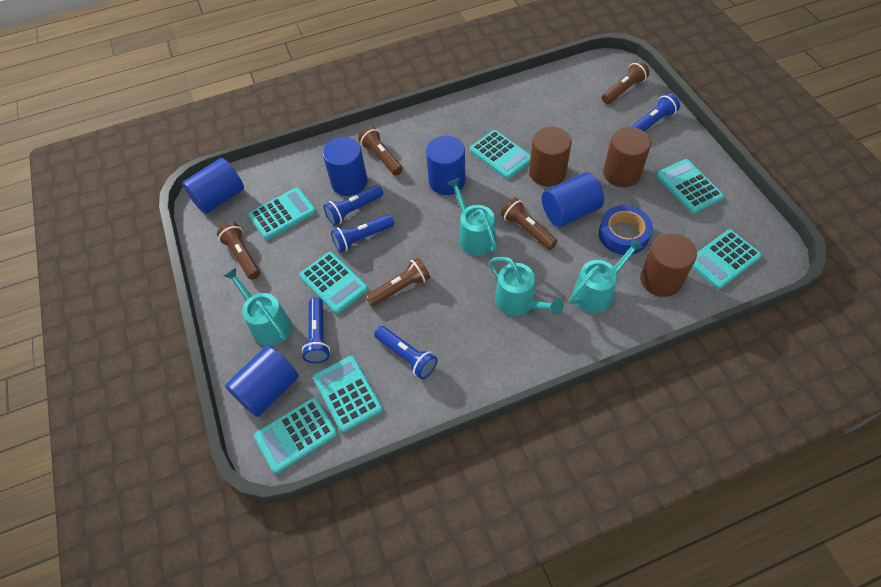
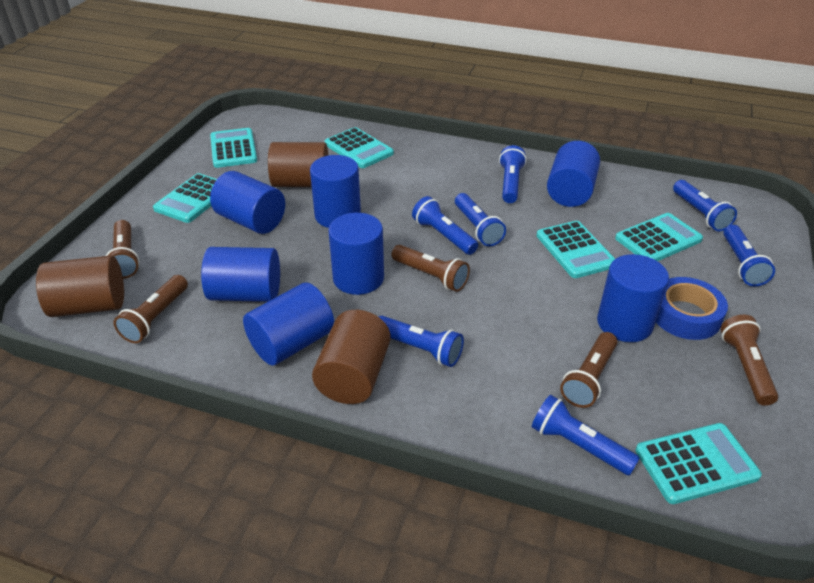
blue cylinder: 5 -> 7
blue flashlight: 5 -> 7
turquoise calculator: 7 -> 6
turquoise watering can: 4 -> 0

